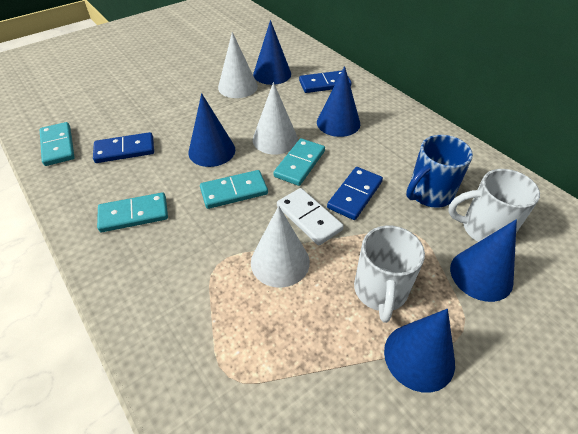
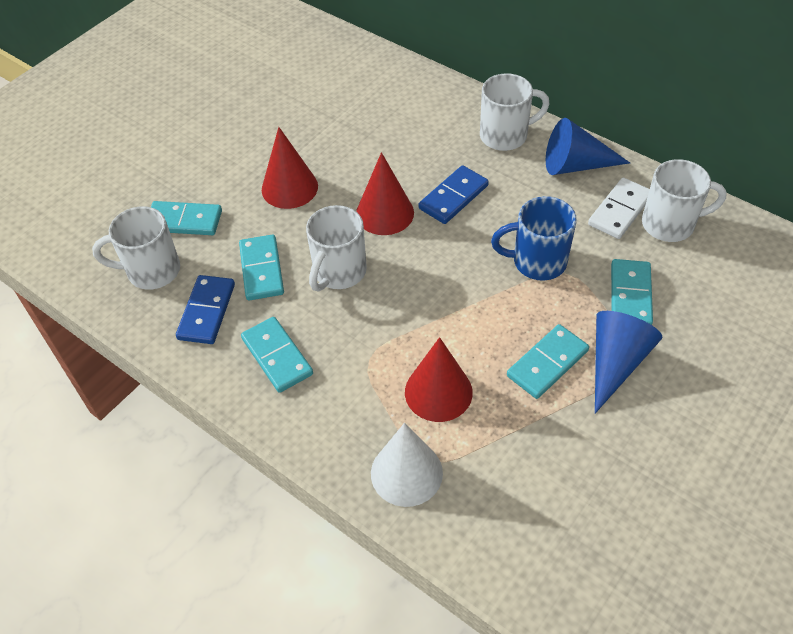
blue cone: 5 -> 2
blue domino: 3 -> 2
red cone: 0 -> 3
turquoise domino: 4 -> 5
white cone: 3 -> 1
white mug: 2 -> 4

